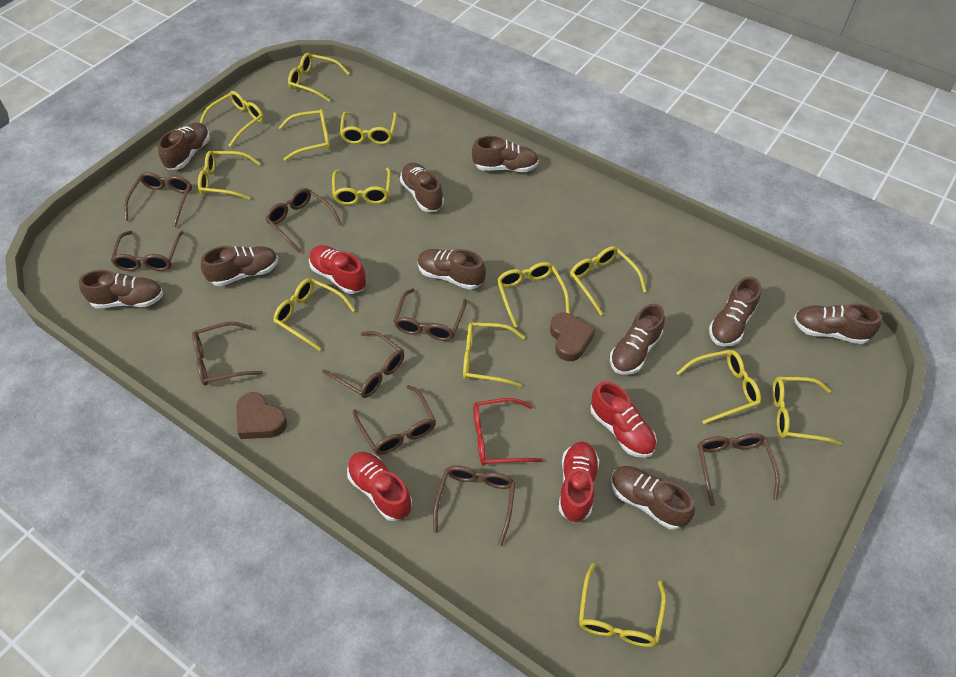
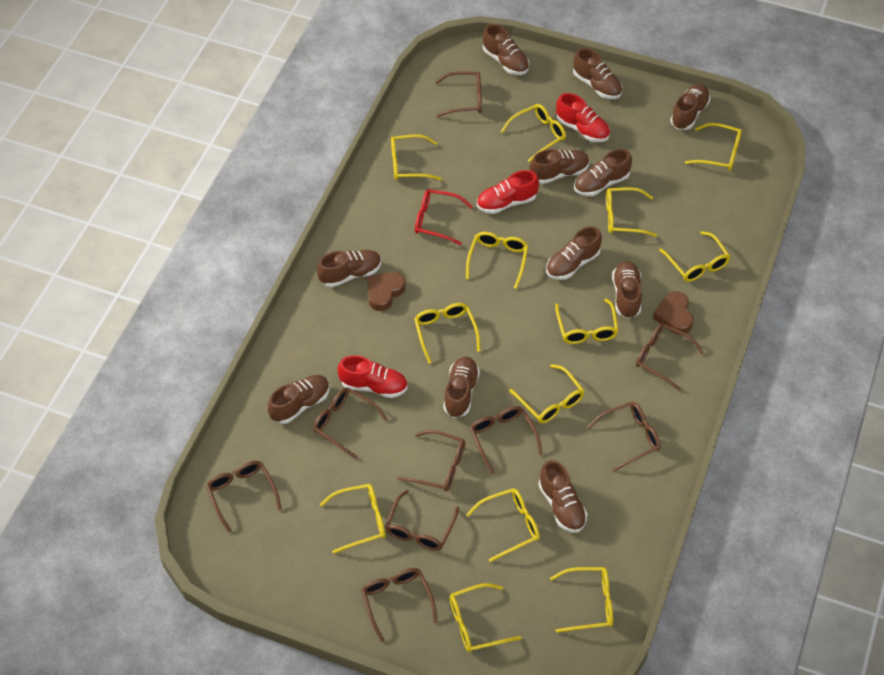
brown shoe: 10 -> 11
red shoe: 4 -> 3

